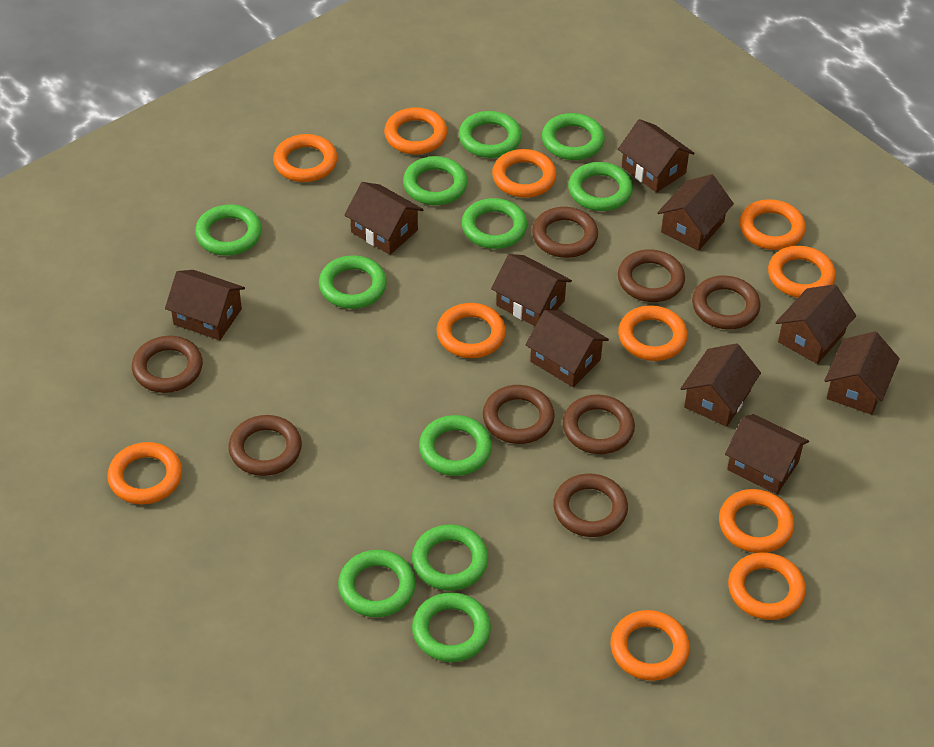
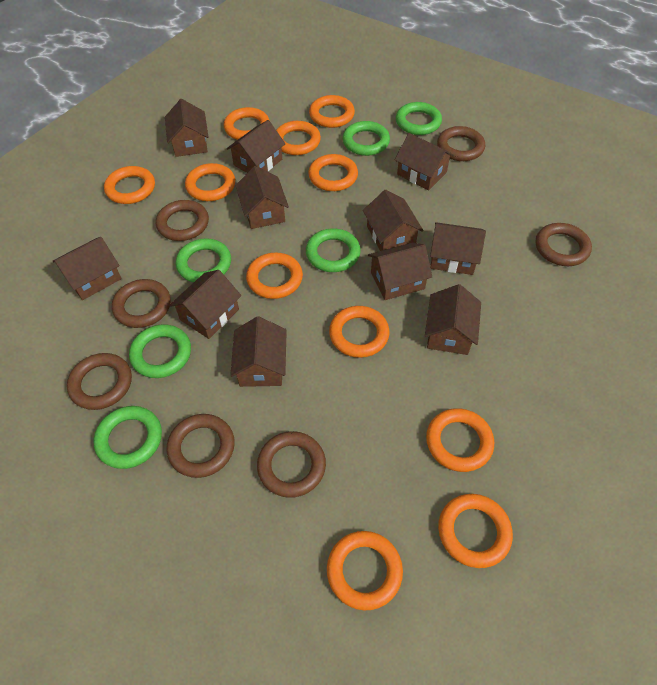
brown house: 10 -> 11
brown ring: 8 -> 7
green ring: 11 -> 6

